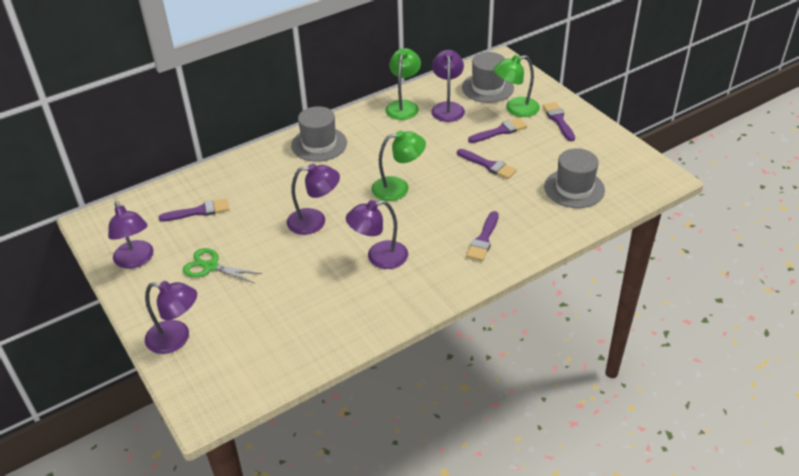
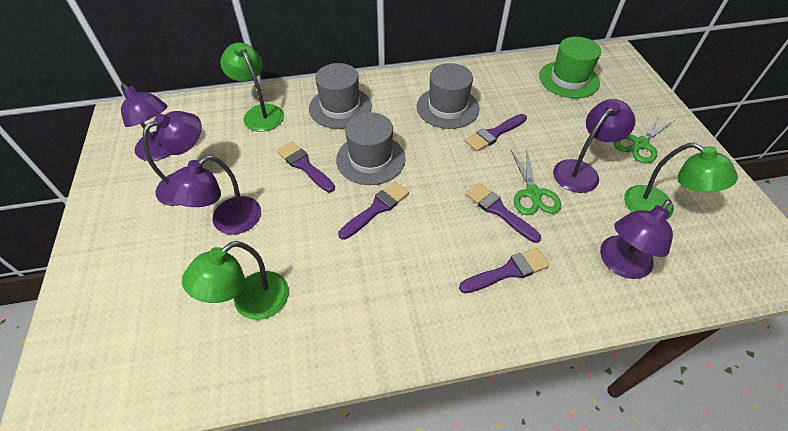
green hat: 0 -> 1
green scissors: 1 -> 2

